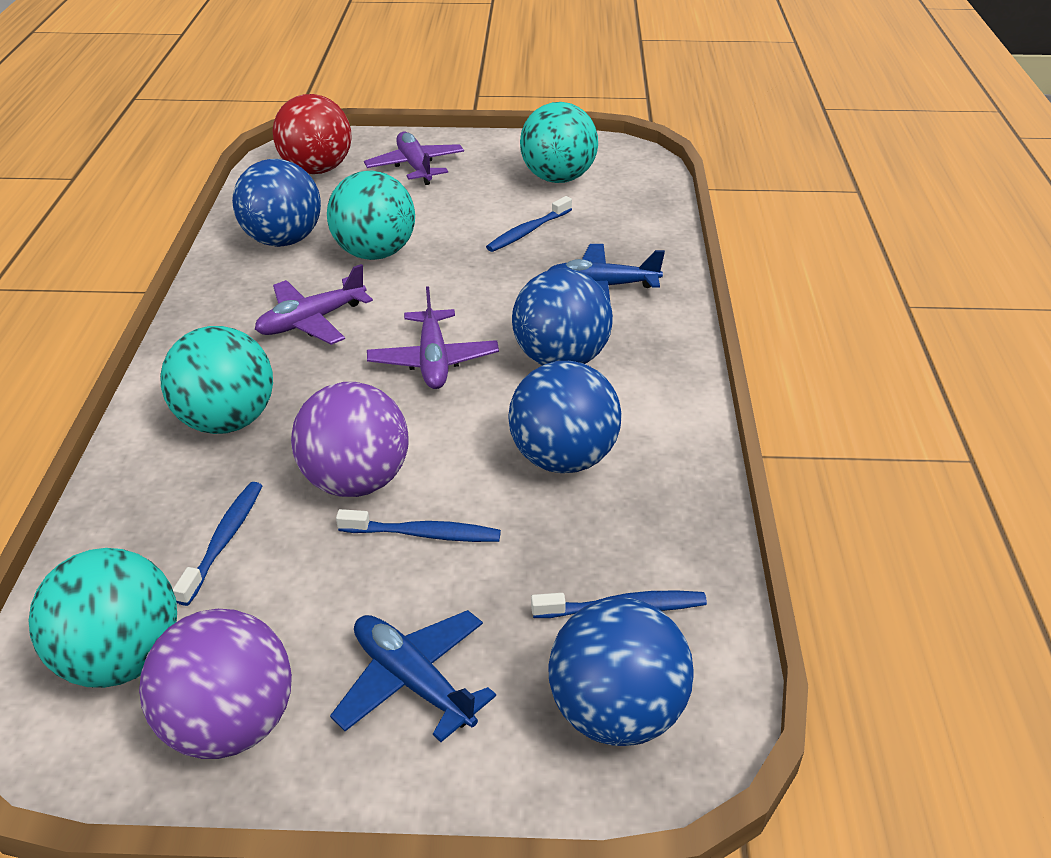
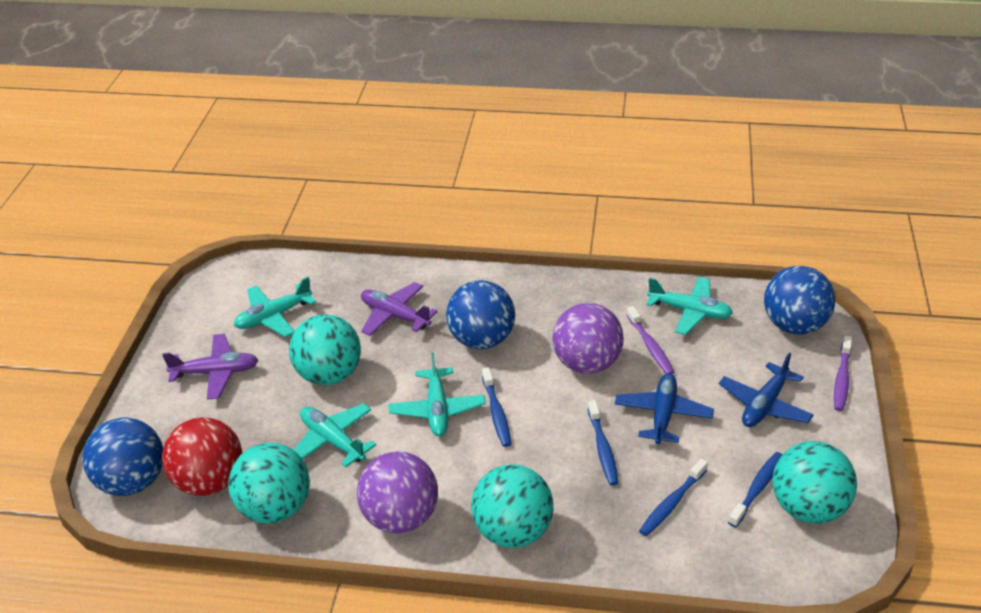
blue ball: 4 -> 3
purple plane: 3 -> 2
purple toothbrush: 0 -> 2
turquoise plane: 0 -> 4

